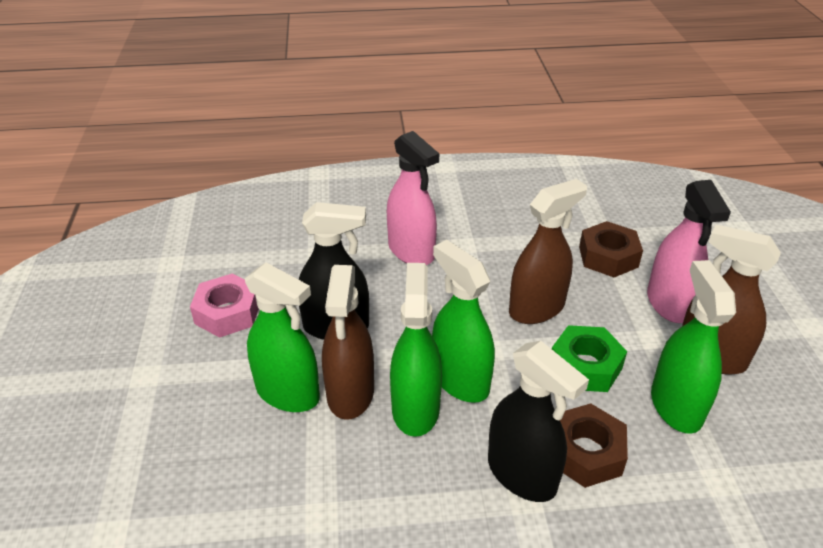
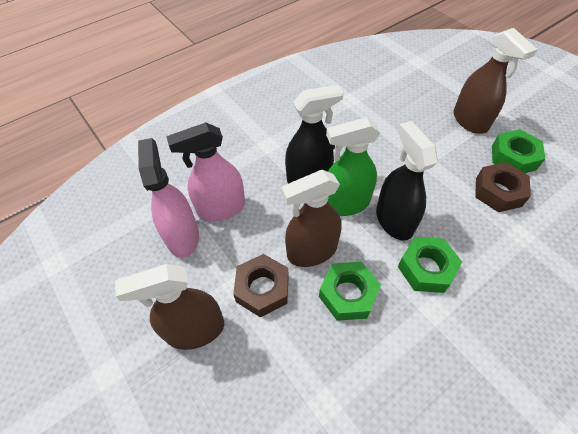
green nut: 1 -> 3
green spray bottle: 4 -> 1
pink nut: 1 -> 0

